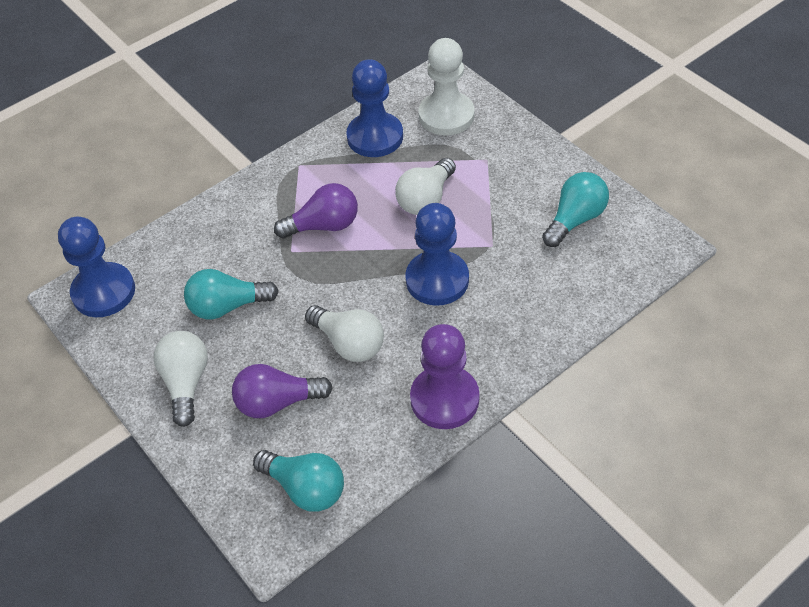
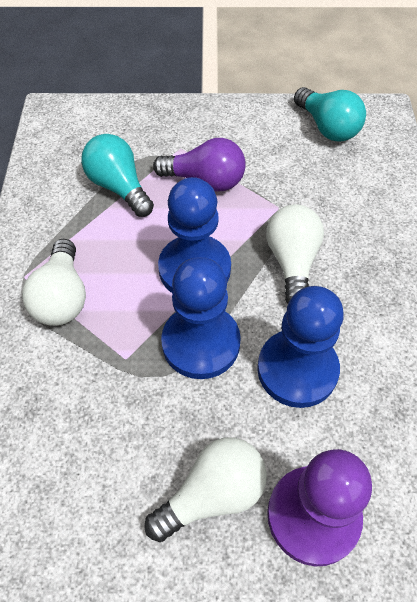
purple light bulb: 2 -> 1
turquoise light bulb: 3 -> 2
white pawn: 1 -> 0

